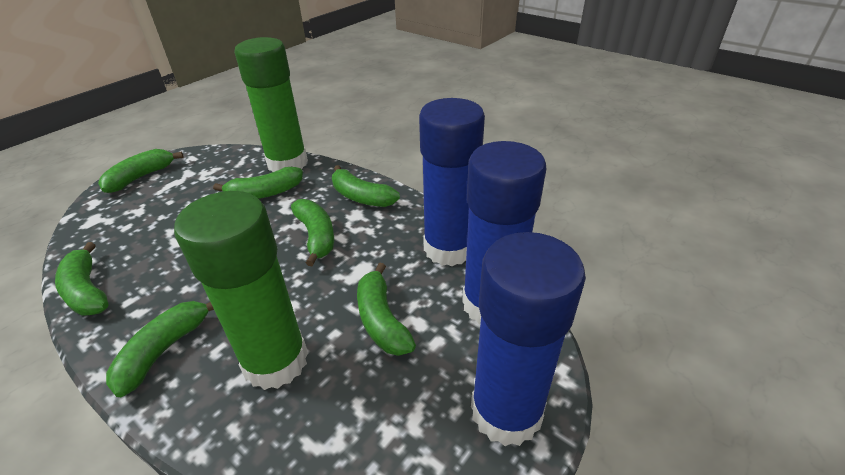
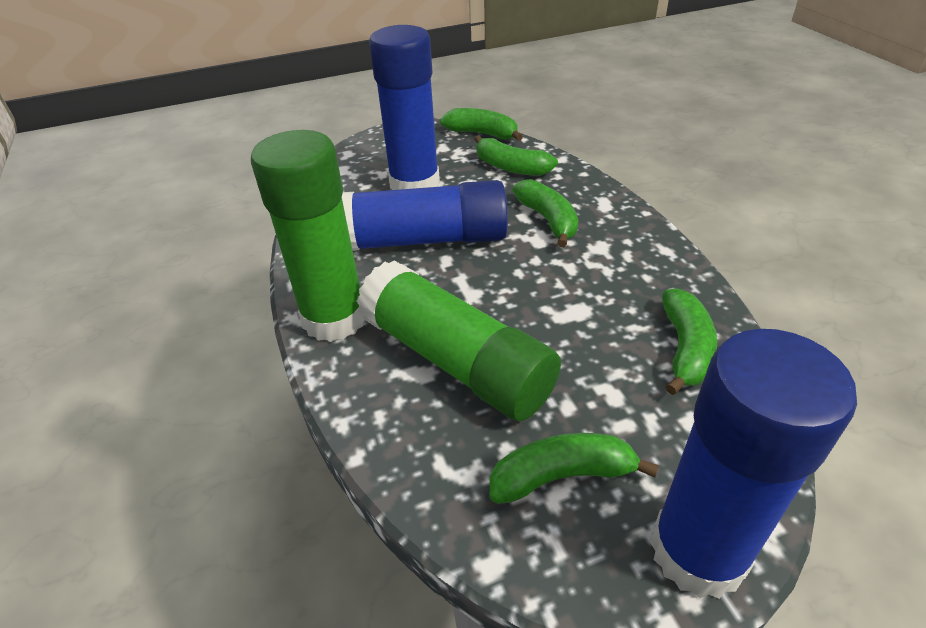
green banana: 7 -> 5

